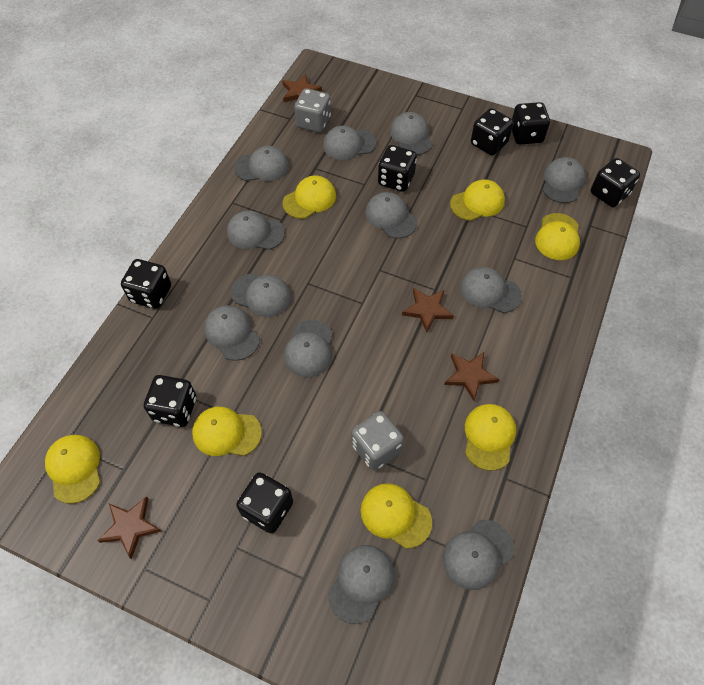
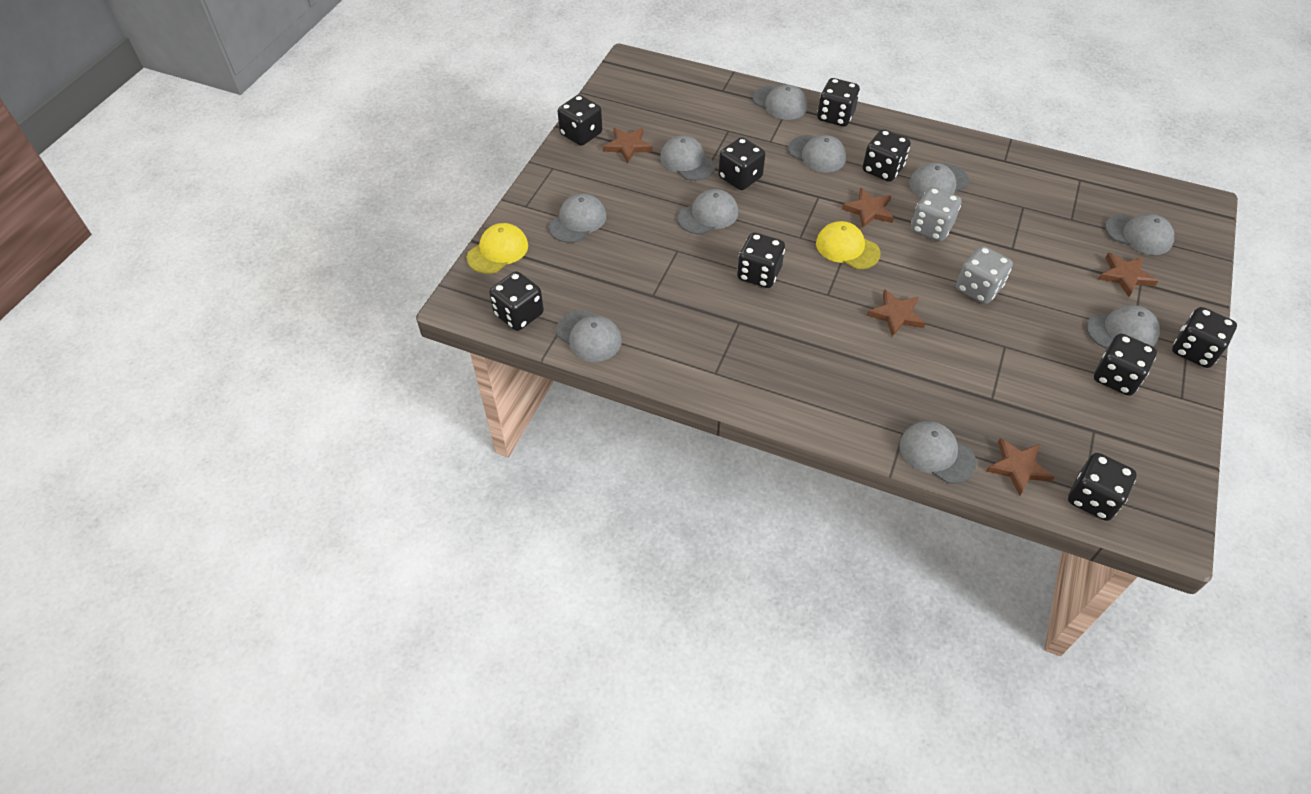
black dice: 7 -> 9
brown star: 4 -> 5
grey cap: 12 -> 10
yellow cap: 7 -> 2

